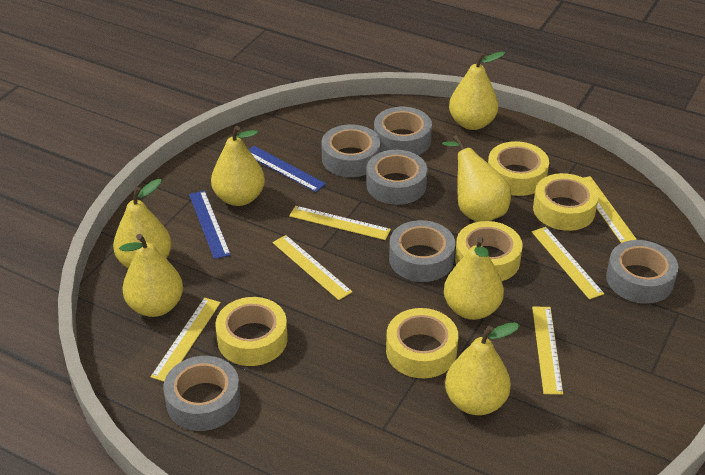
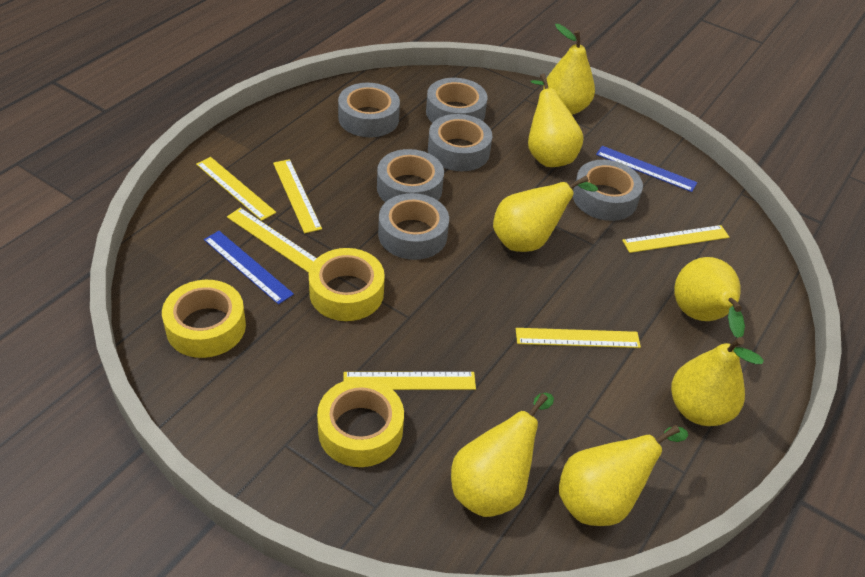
yellow tape: 5 -> 3

